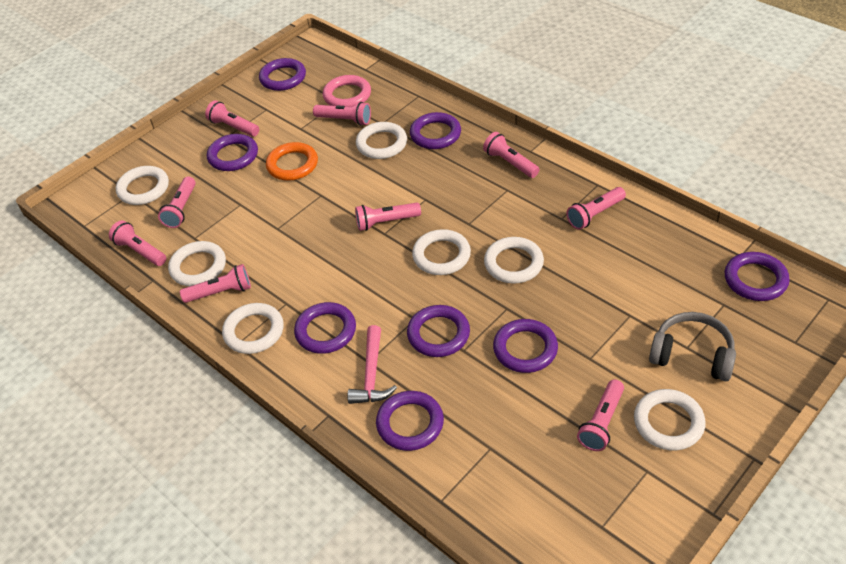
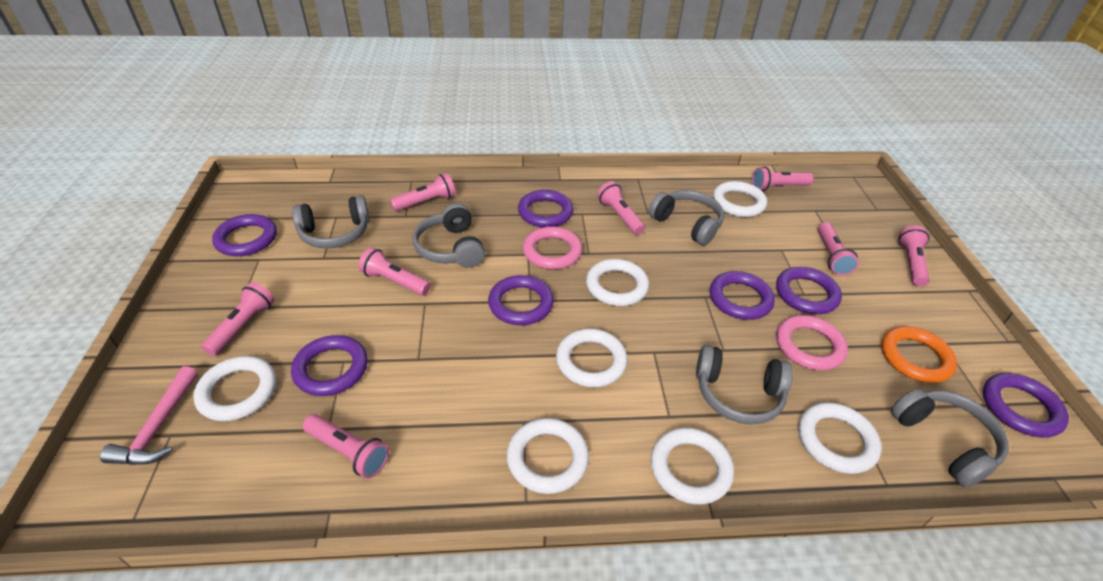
grey headphones: 1 -> 5
pink flashlight: 9 -> 8
pink ring: 1 -> 2
purple ring: 8 -> 7

